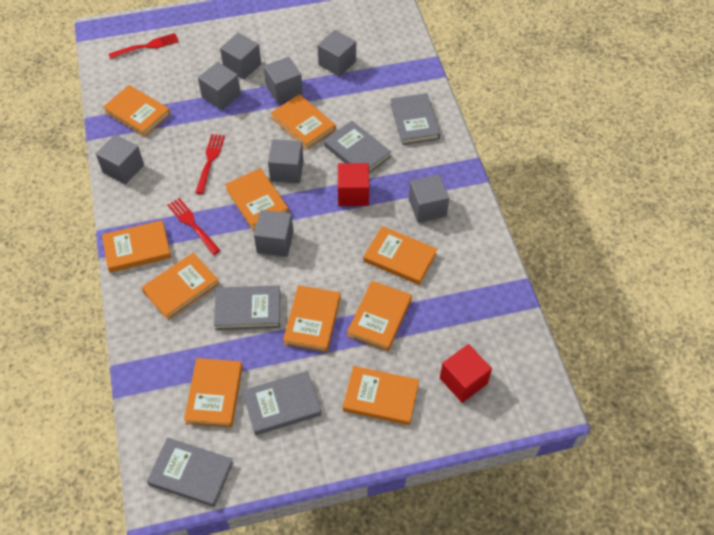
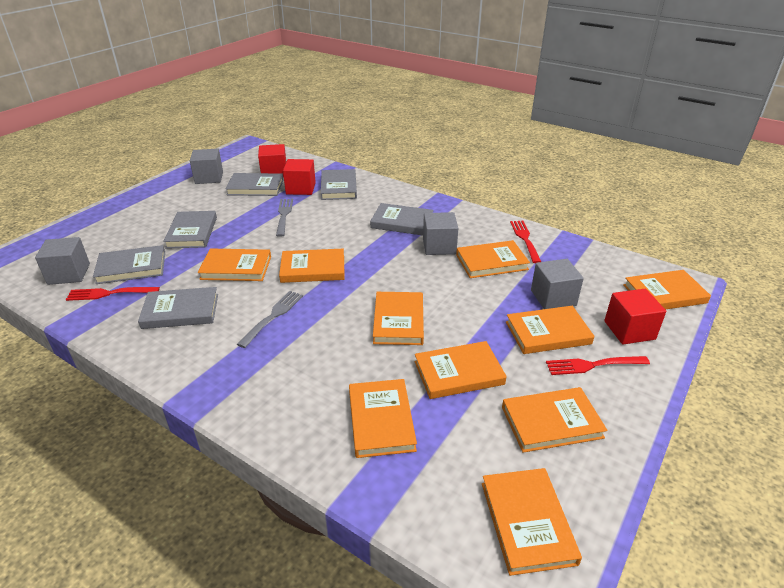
grey book: 5 -> 6
grey cube: 8 -> 4
grey fork: 0 -> 2
red cube: 2 -> 3

